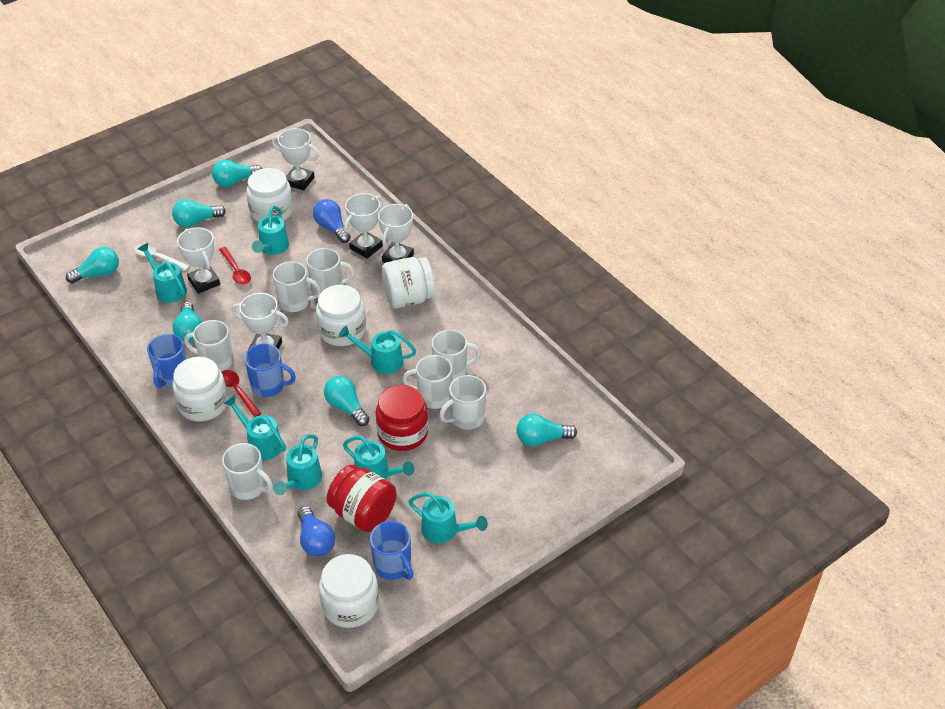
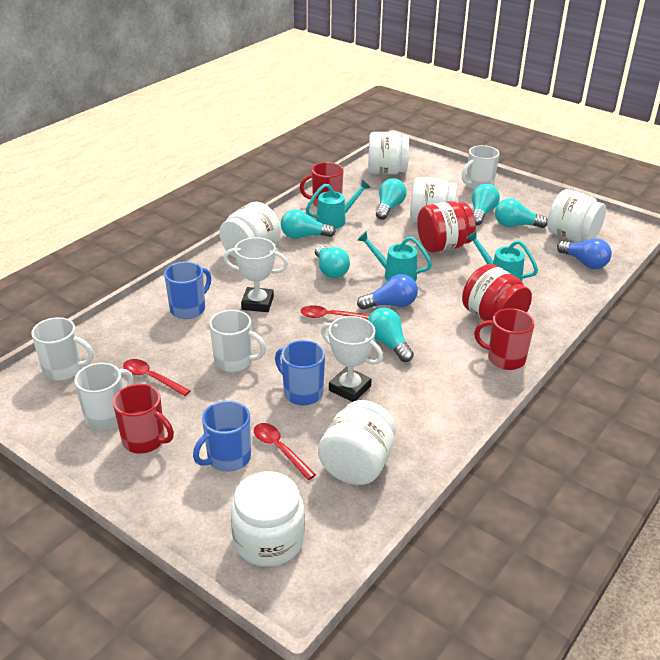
red mug: 0 -> 3
red spoon: 2 -> 3
turquoise watering can: 7 -> 3
white jar: 5 -> 6
white mug: 7 -> 4
white spoon: 1 -> 0
white trophy: 5 -> 2

